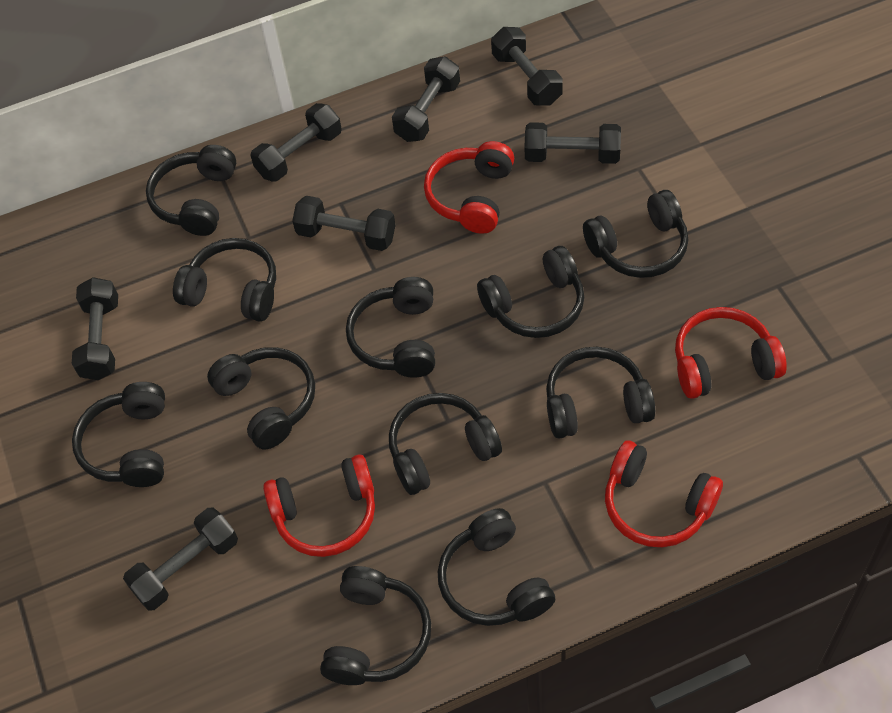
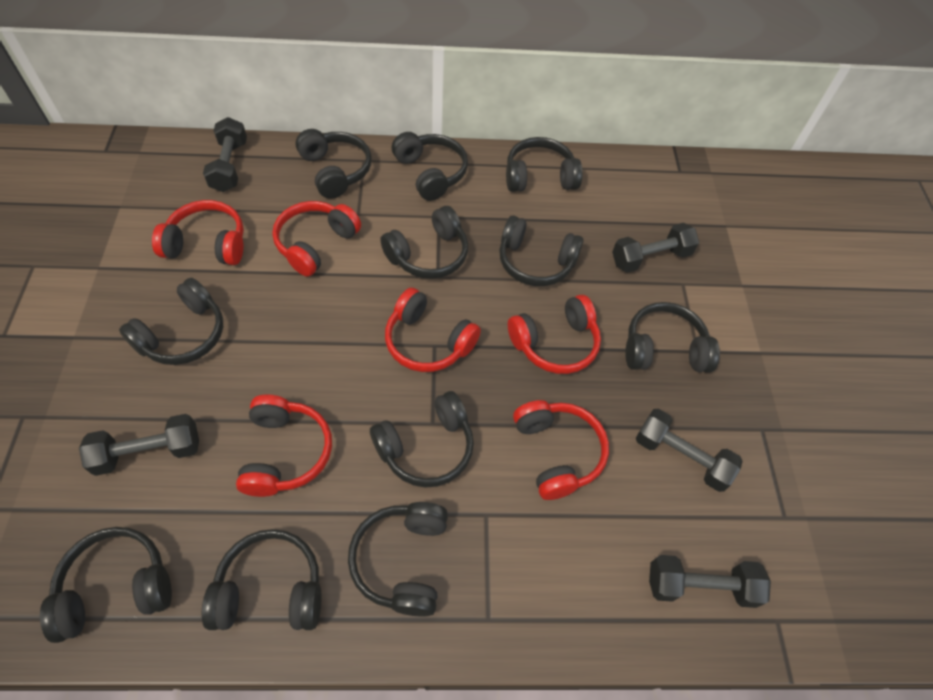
black dumbbell: 7 -> 5
red headphones: 4 -> 6

